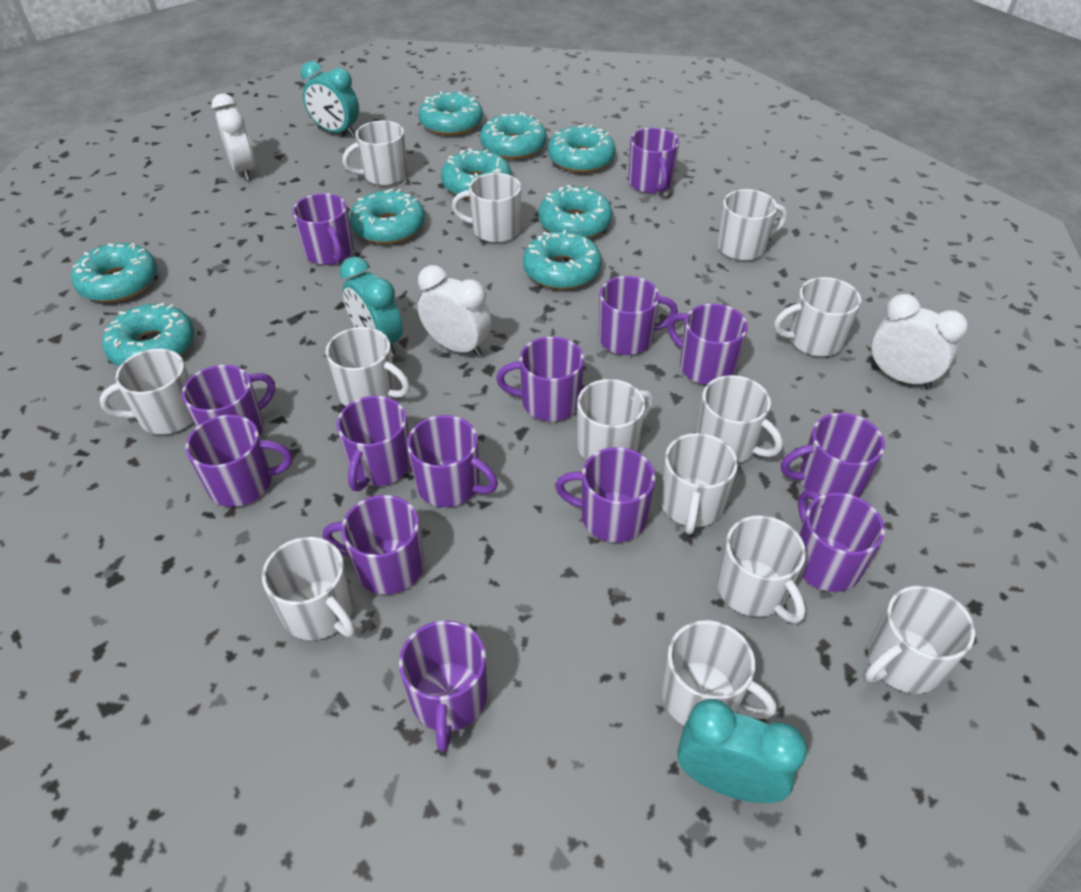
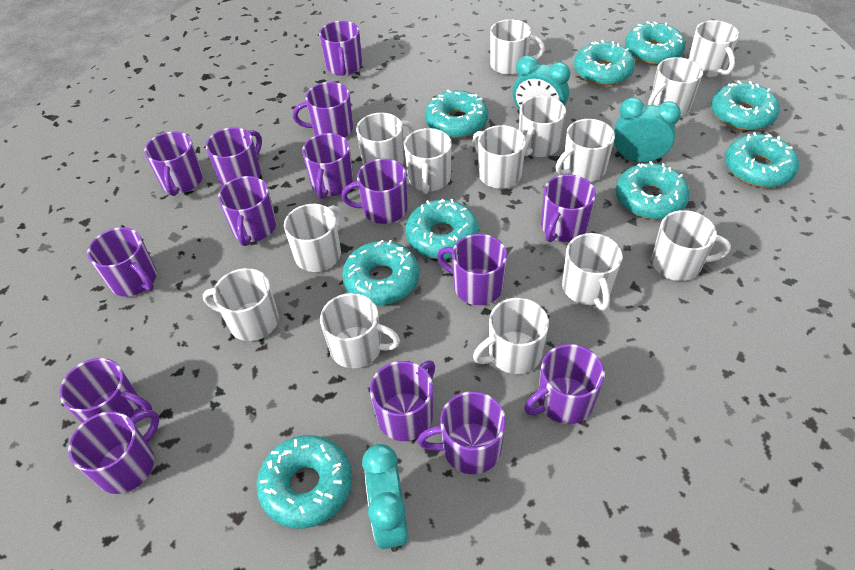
purple mug: 14 -> 15
white clock: 3 -> 0
white mug: 13 -> 14

